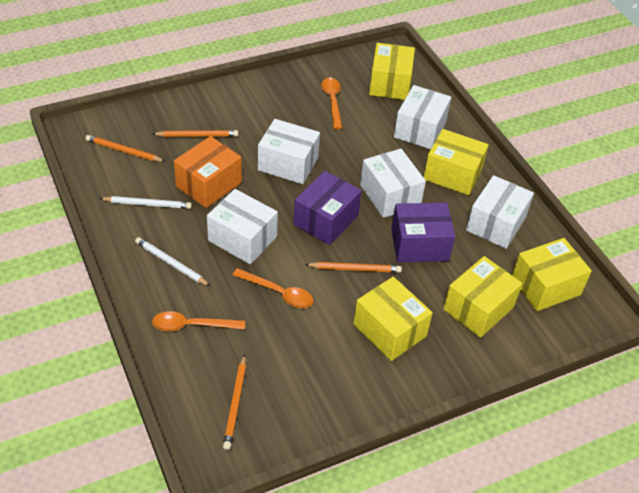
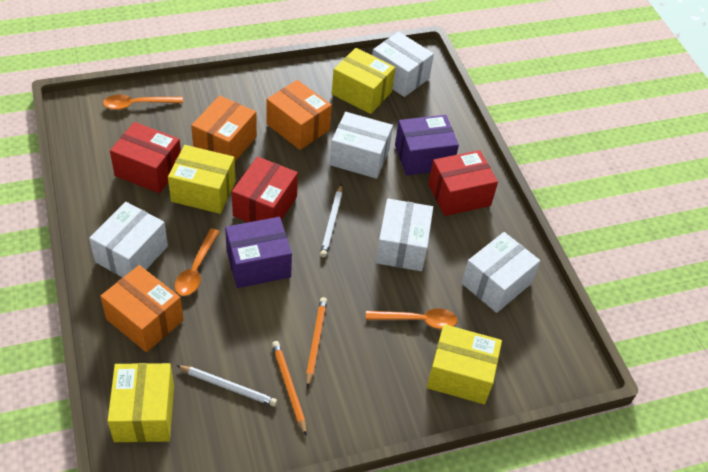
orange box: 1 -> 3
orange pencil: 4 -> 2
red box: 0 -> 3
yellow box: 5 -> 4

